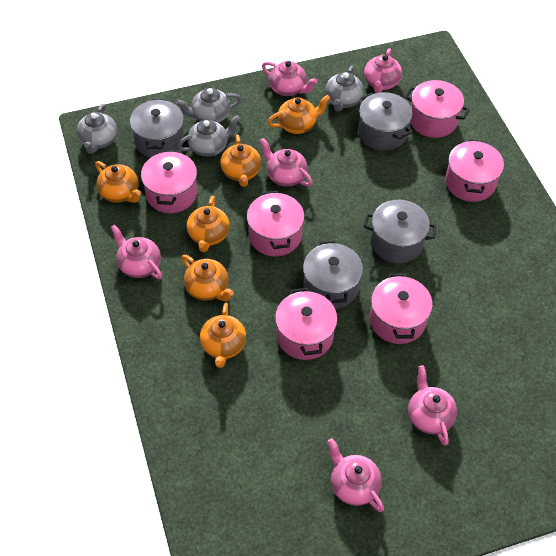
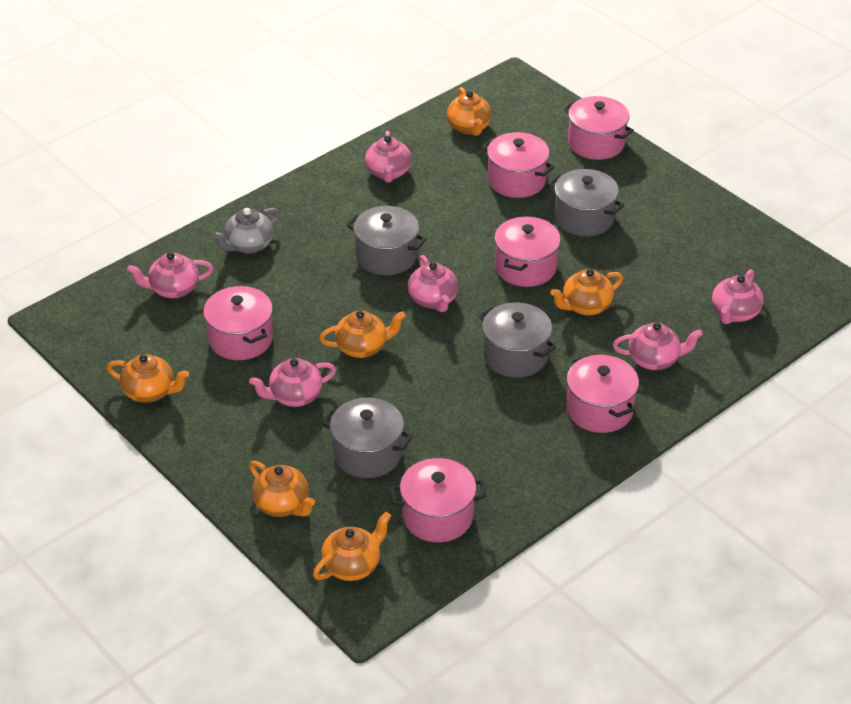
grey teapot: 4 -> 1

